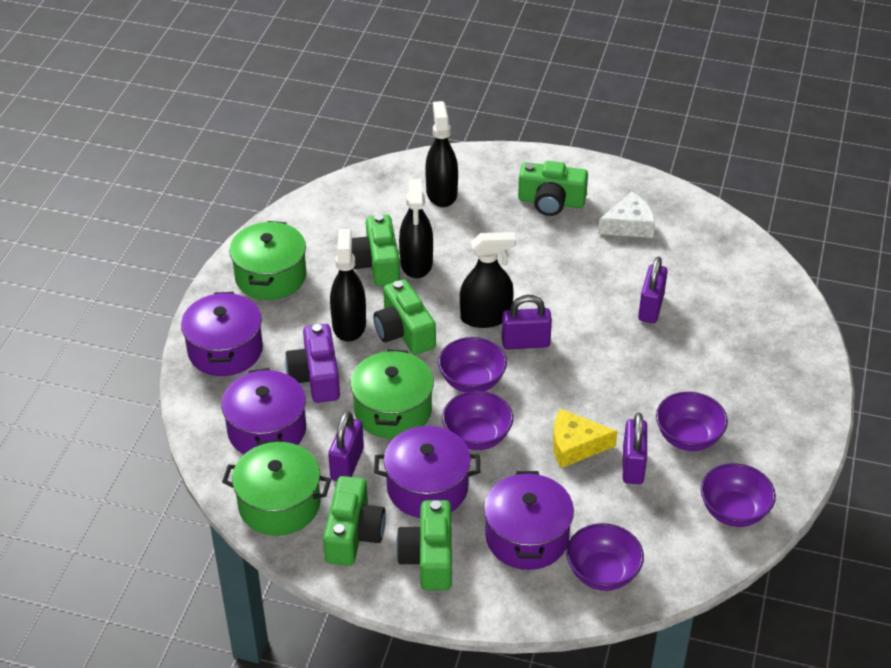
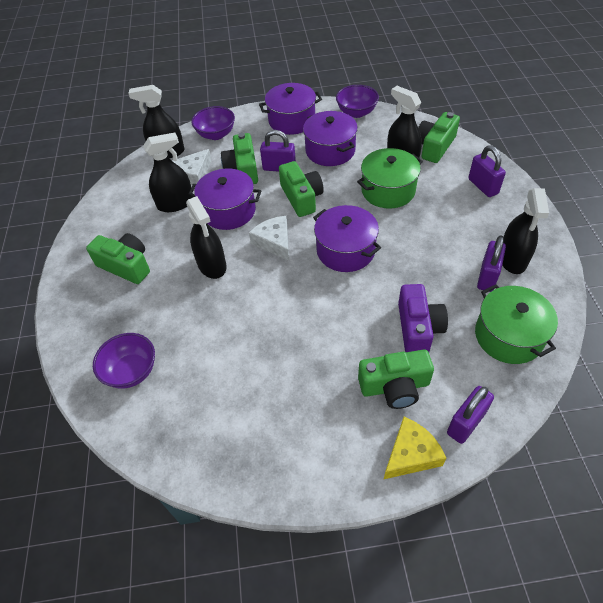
black spray bottle: 4 -> 5
green pot: 3 -> 2
purple bowl: 5 -> 3
white cheese: 1 -> 2

